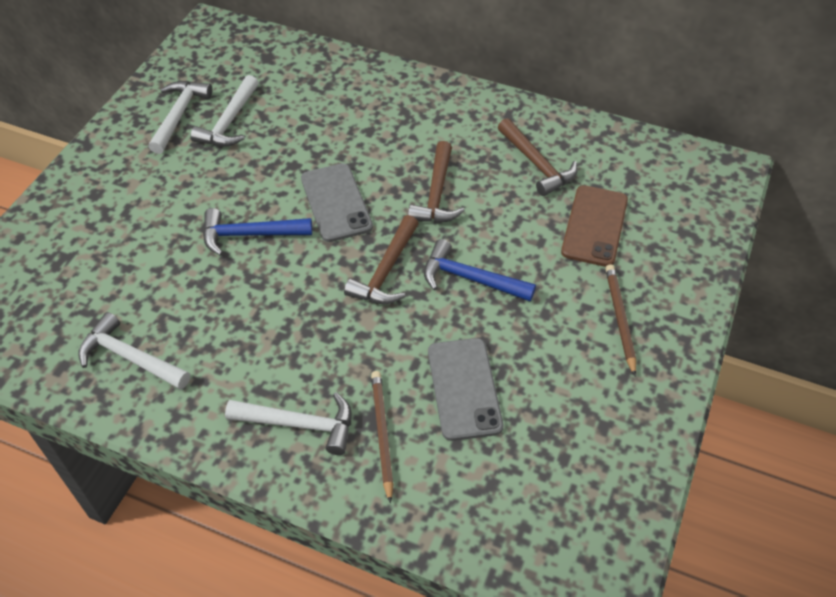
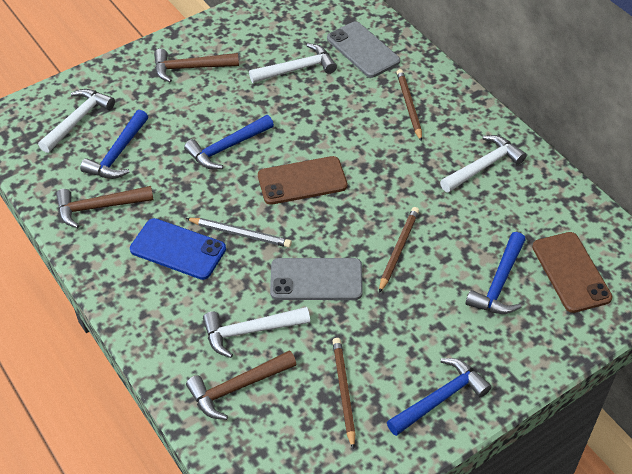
blue hammer: 2 -> 4
blue phone: 0 -> 1
brown pencil: 2 -> 3
brown phone: 1 -> 2
grey pencil: 0 -> 1

